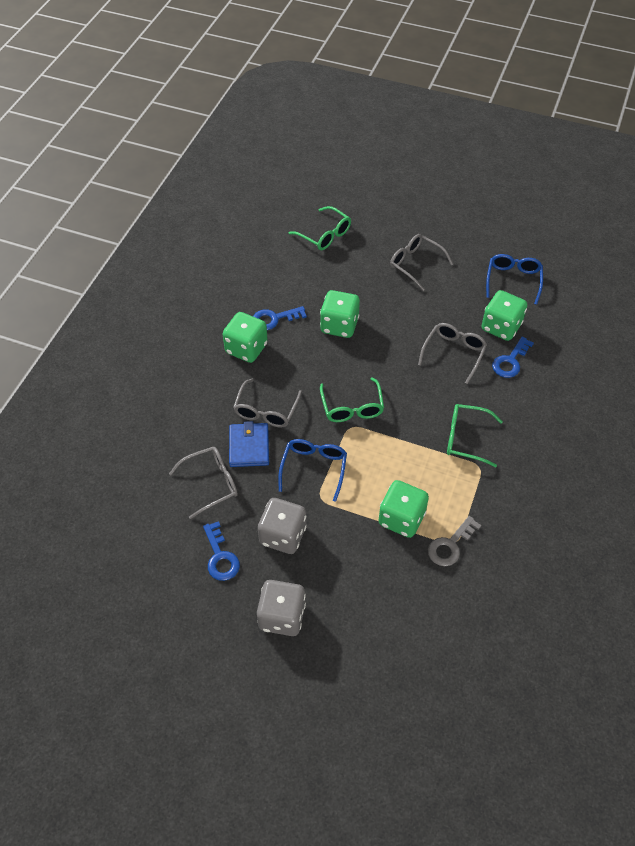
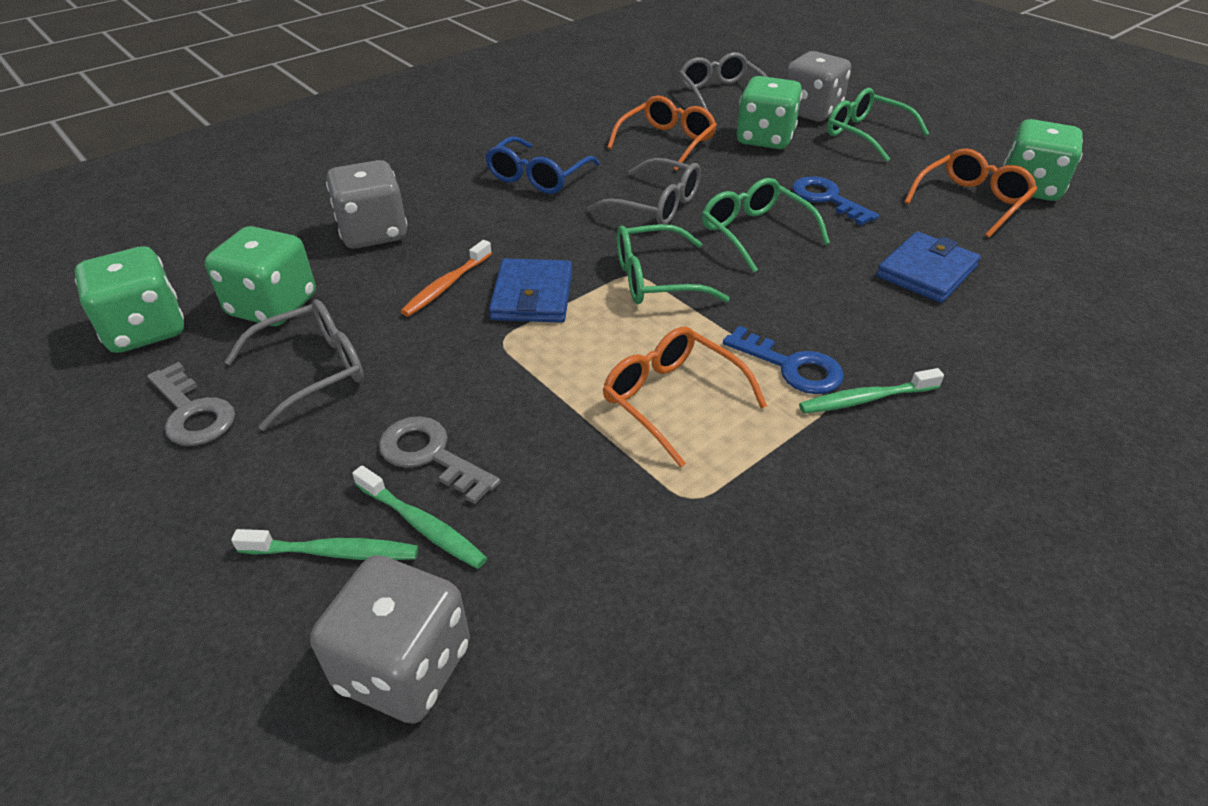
blue glasses: 2 -> 1
blue key: 3 -> 2
blue wallet: 1 -> 2
green toothbrush: 0 -> 3
grey dice: 2 -> 3
grey glasses: 4 -> 3
grey key: 1 -> 2
orange glasses: 0 -> 3
orange toothbrush: 0 -> 1

